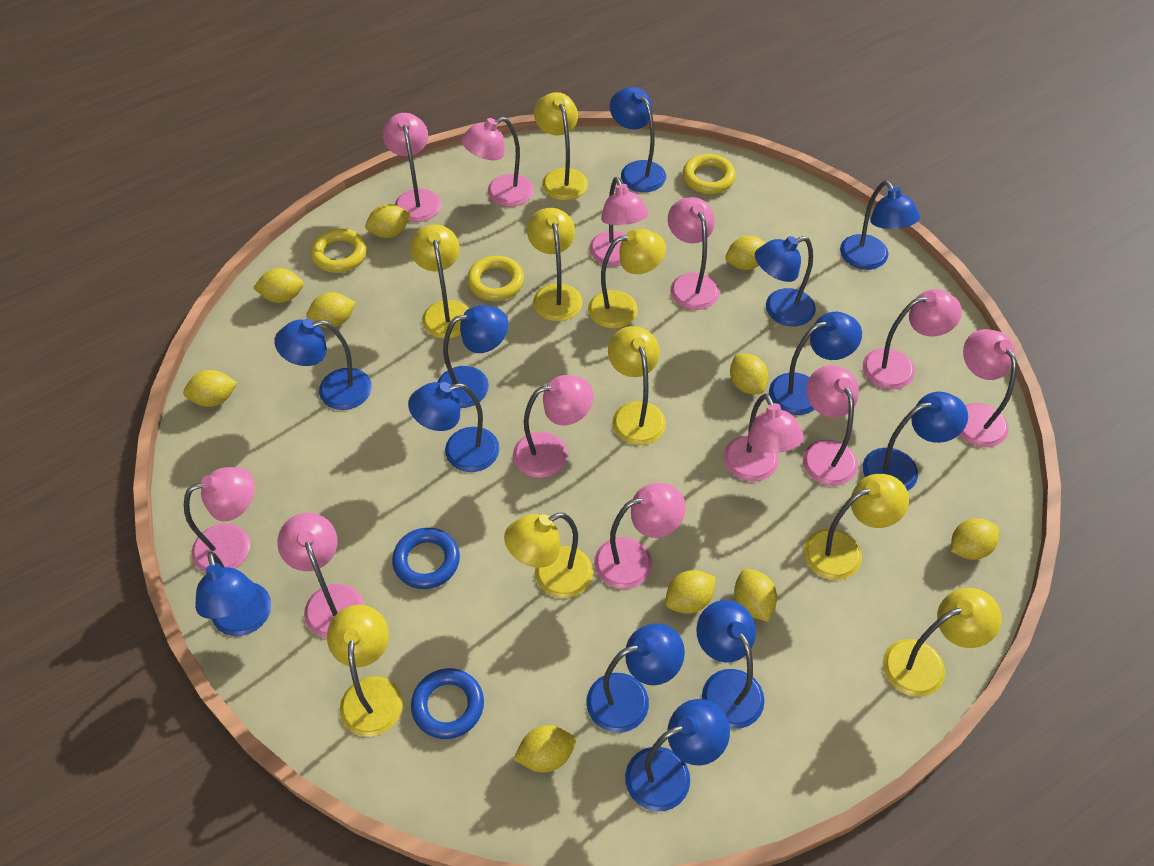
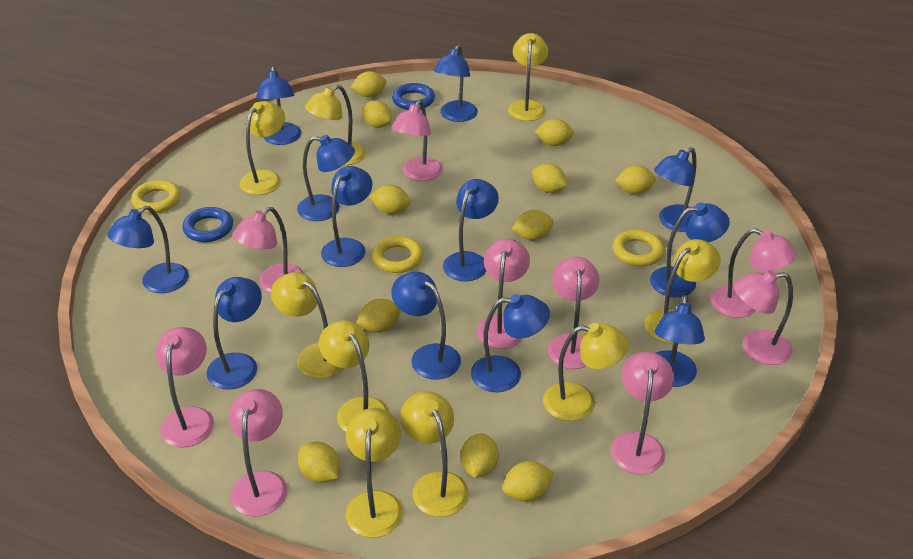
pink lamp: 12 -> 9
yellow lemon: 10 -> 11

